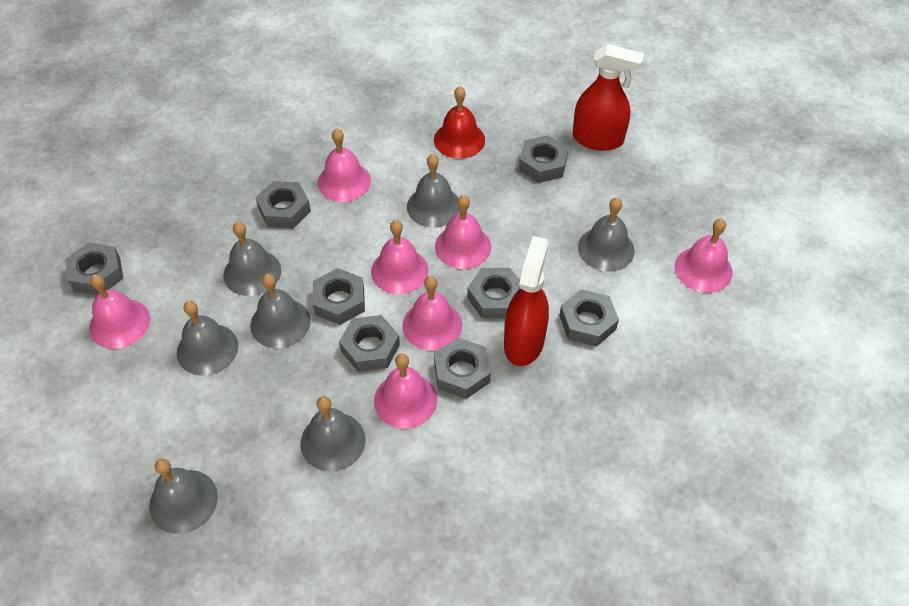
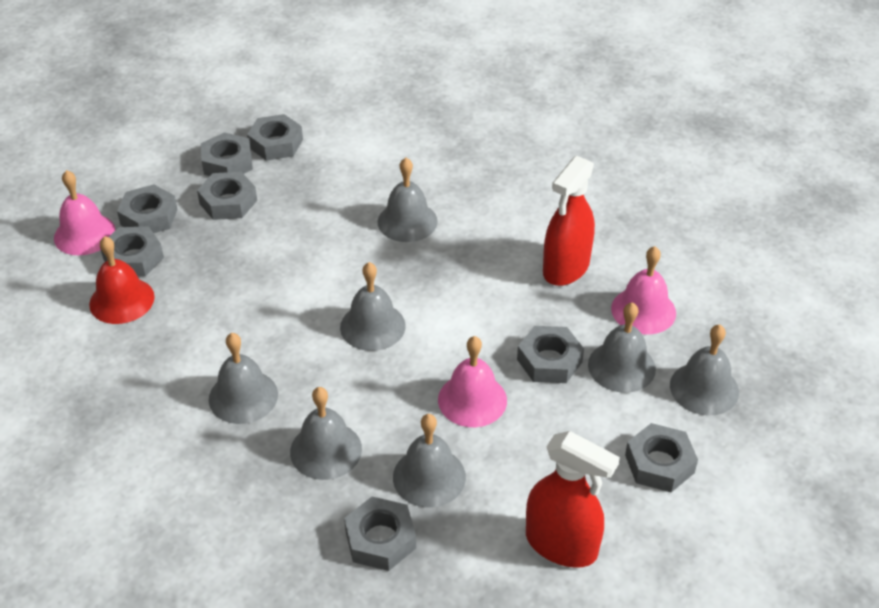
pink bell: 7 -> 3

